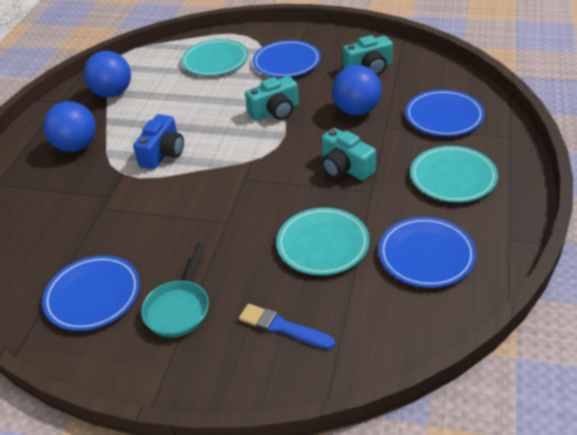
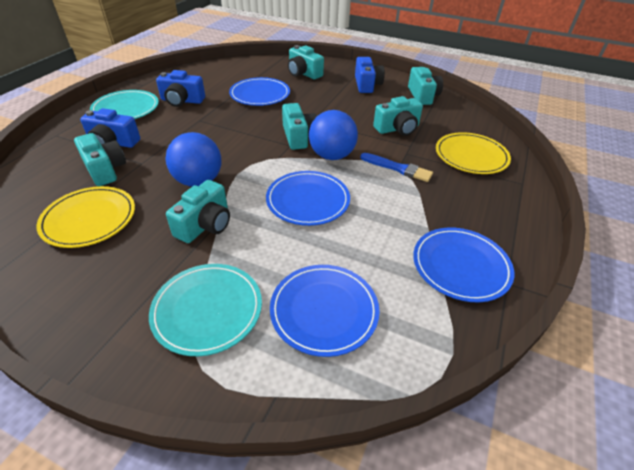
blue ball: 3 -> 2
blue camera: 1 -> 3
turquoise camera: 3 -> 6
turquoise pan: 1 -> 0
turquoise plate: 3 -> 2
yellow plate: 0 -> 2

